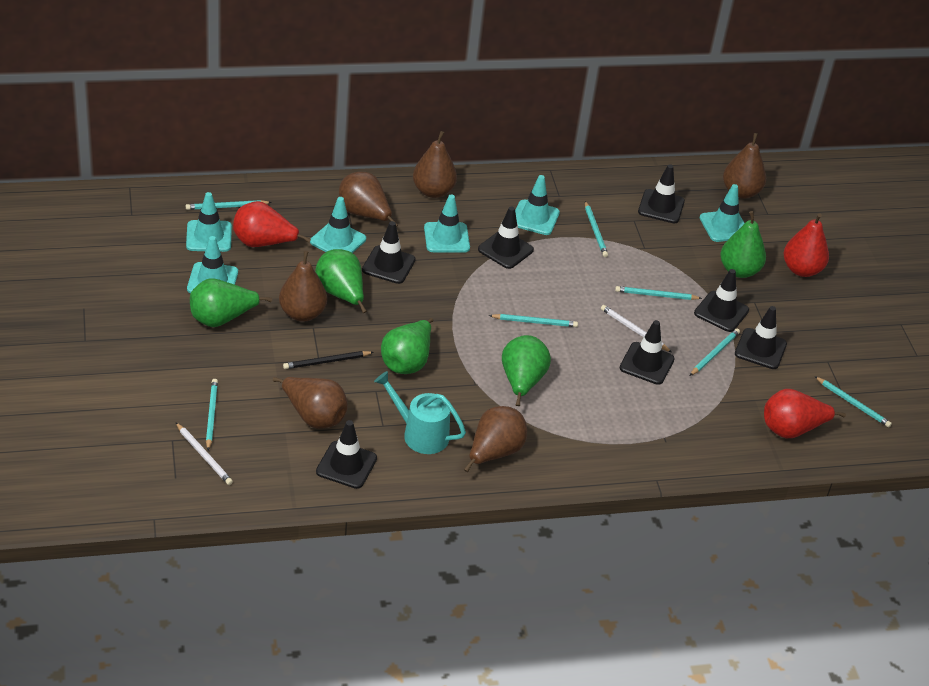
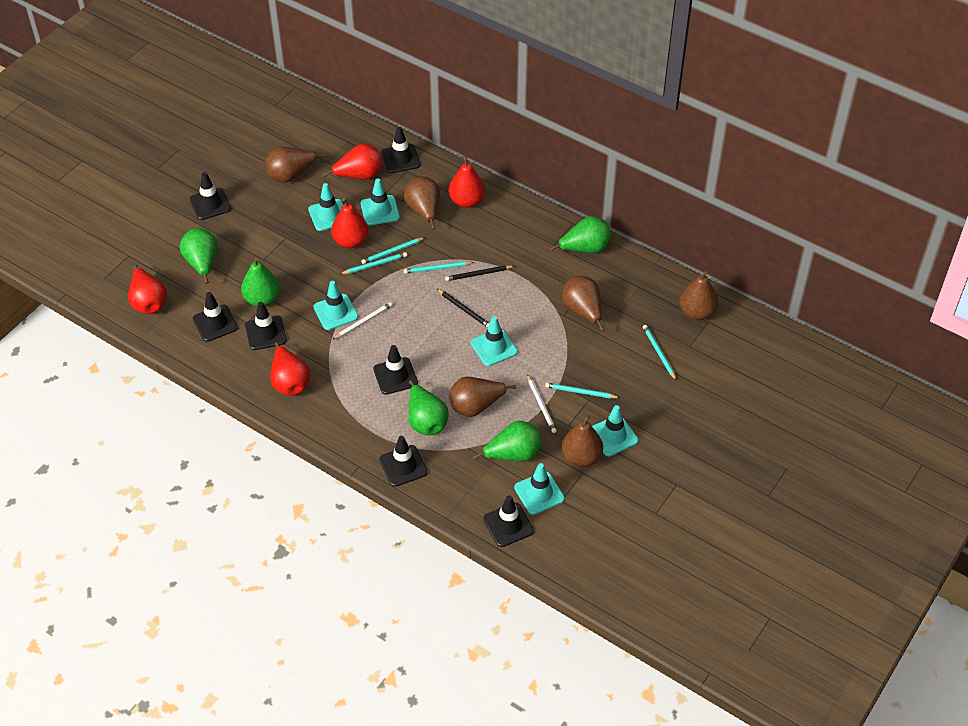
black pencil: 1 -> 2
red pear: 3 -> 5
turquoise pencil: 7 -> 5
turquoise watering can: 1 -> 0

